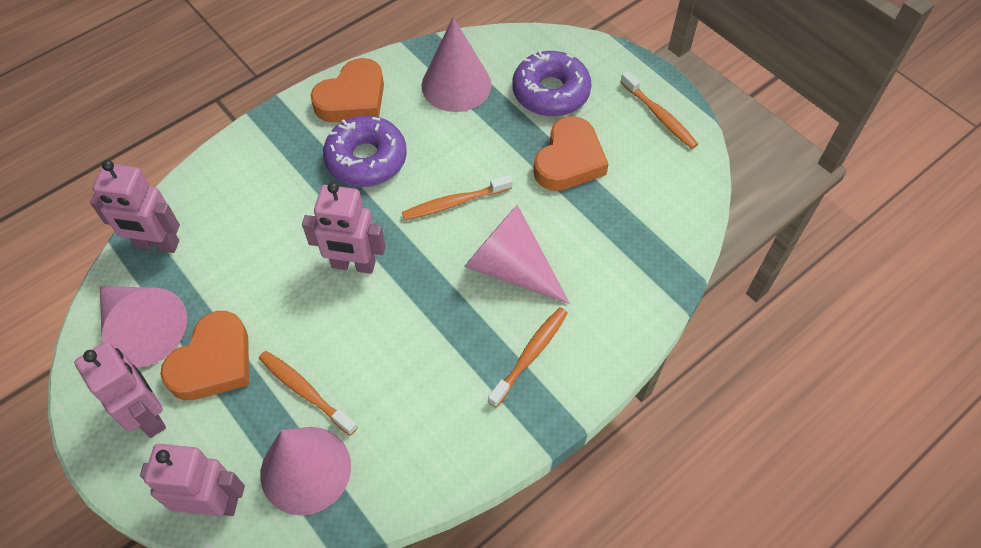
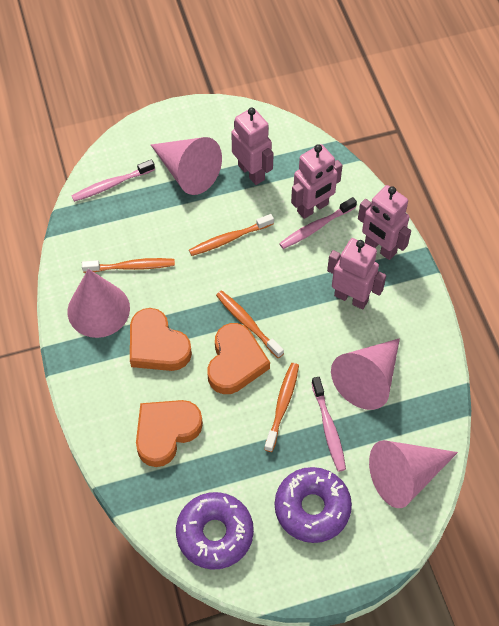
pink toothbrush: 0 -> 3

